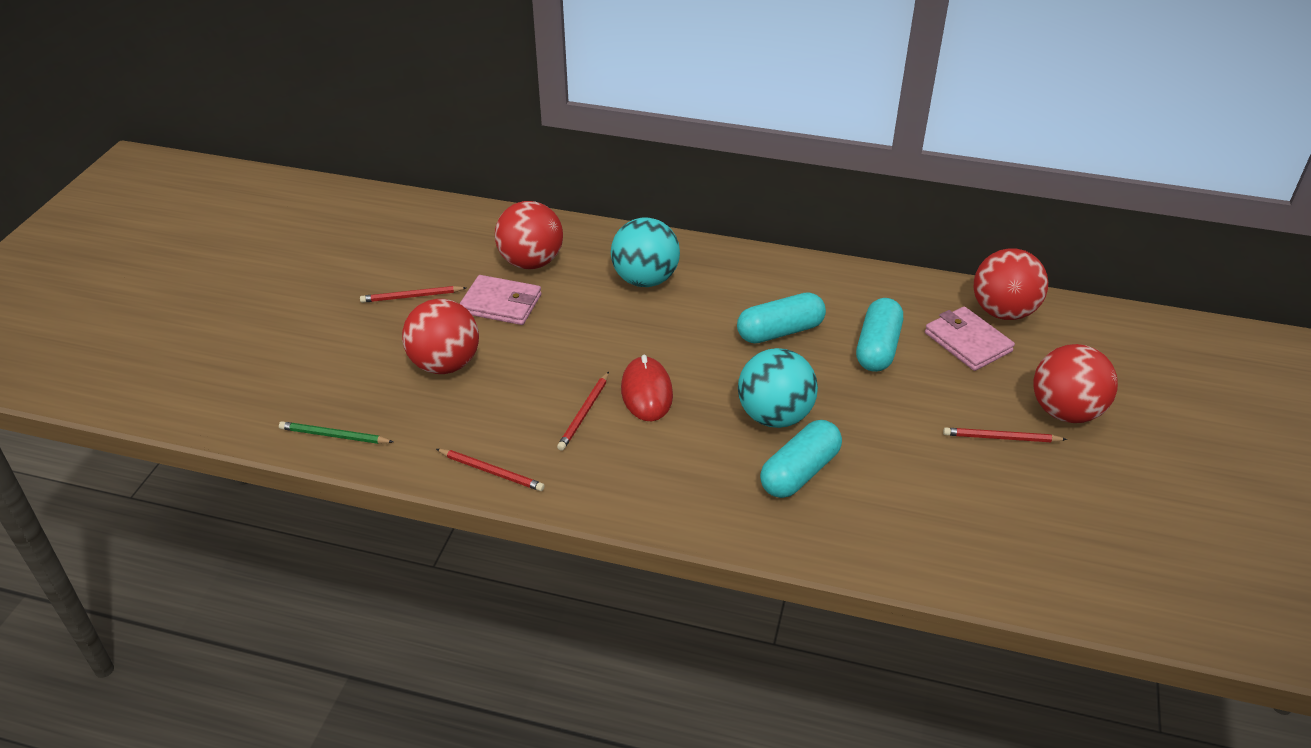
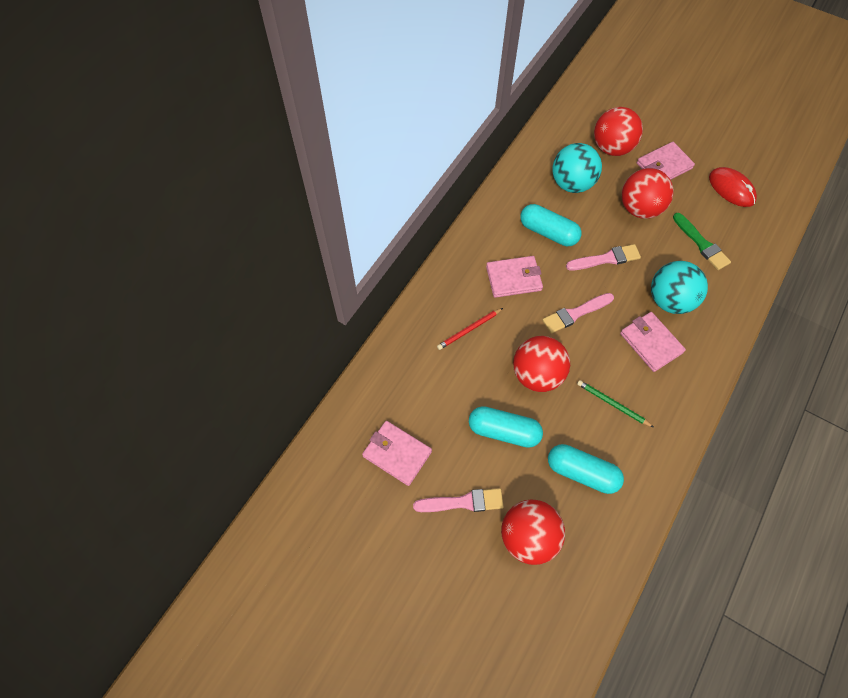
green brush: 0 -> 1
pink brush: 0 -> 3
pink wallet: 2 -> 4
red pencil: 4 -> 1

